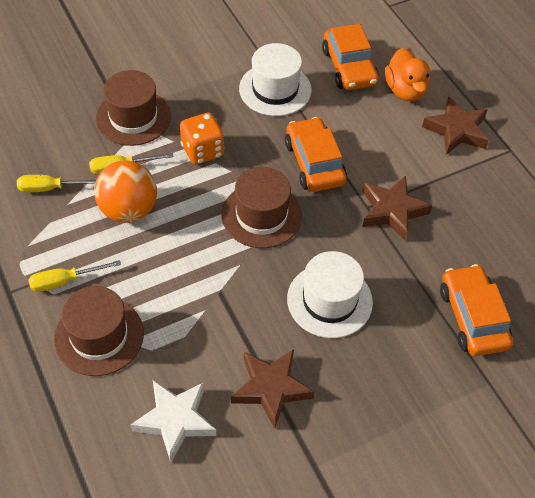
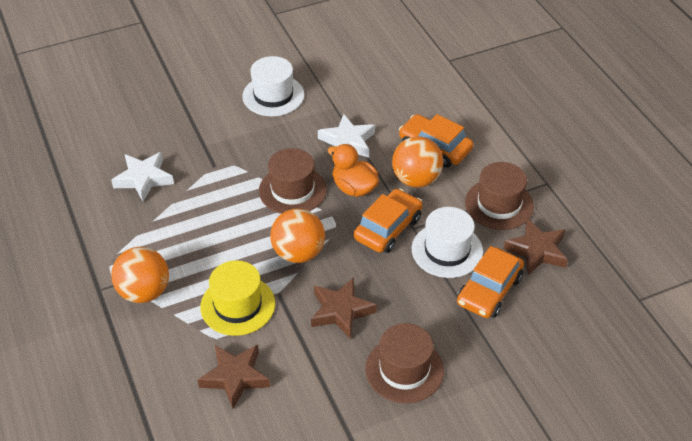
orange ball: 1 -> 3
orange dice: 1 -> 0
white star: 1 -> 2
yellow hat: 0 -> 1
yellow screwdriver: 3 -> 0

